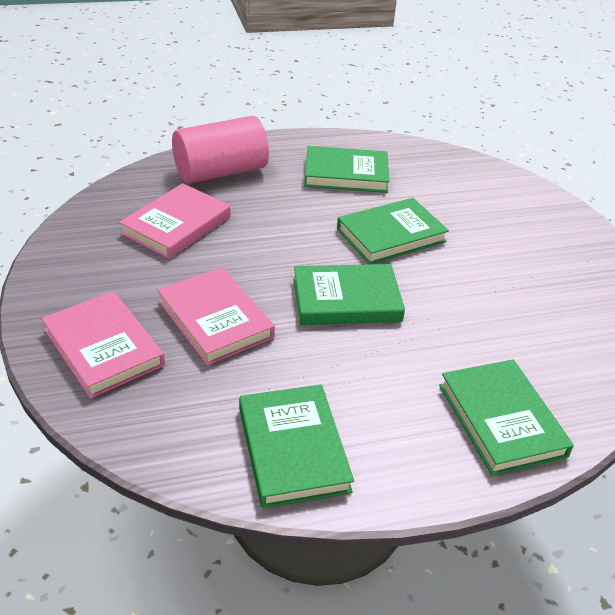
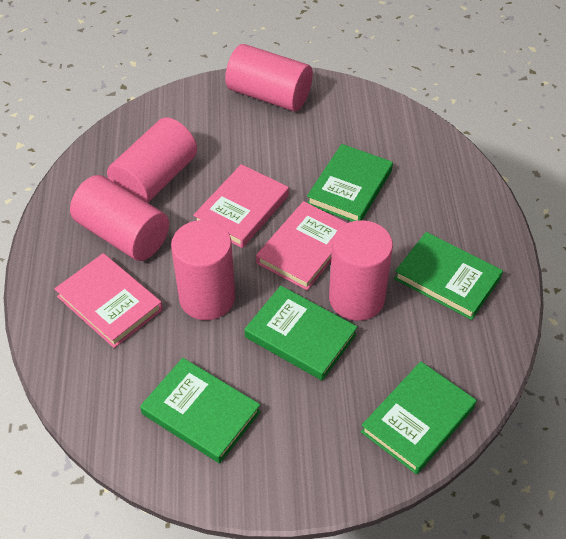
pink cylinder: 1 -> 5

